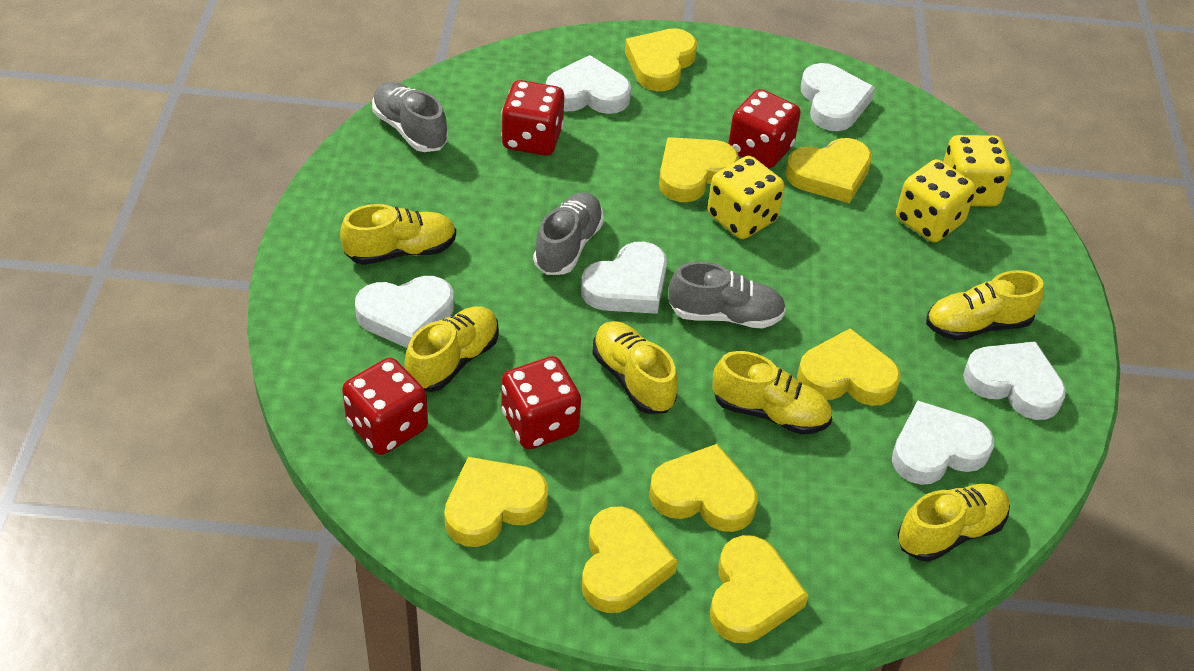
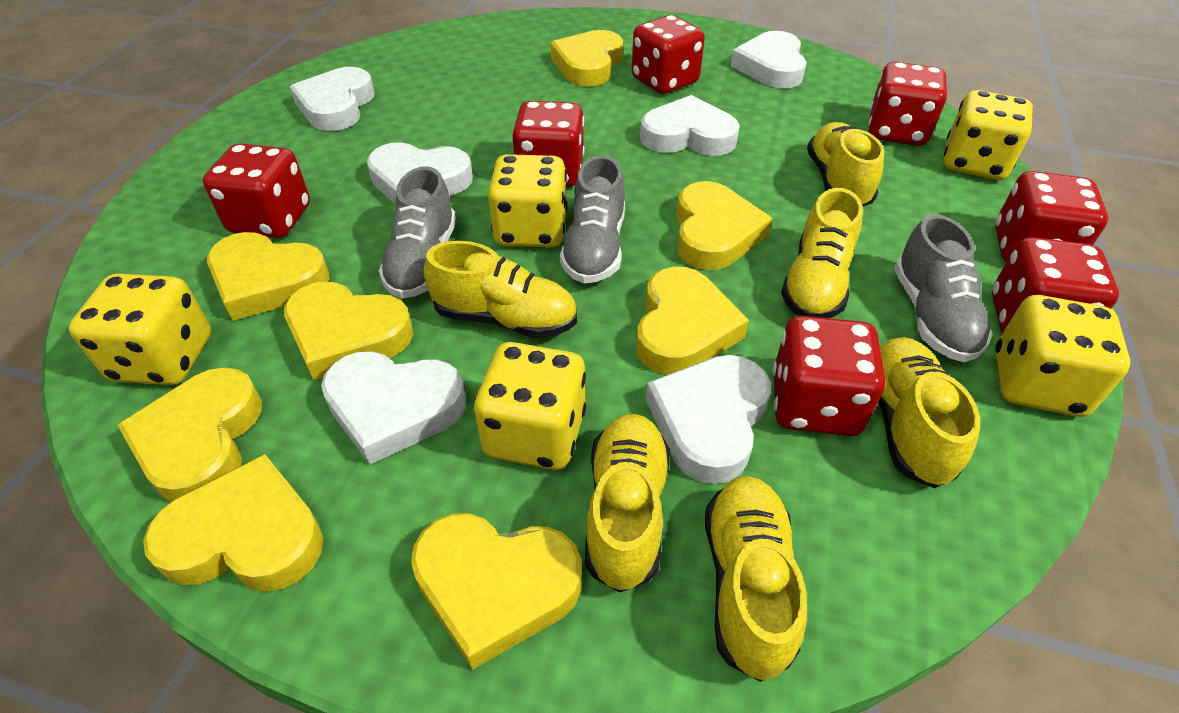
red dice: 4 -> 7
yellow dice: 3 -> 5

